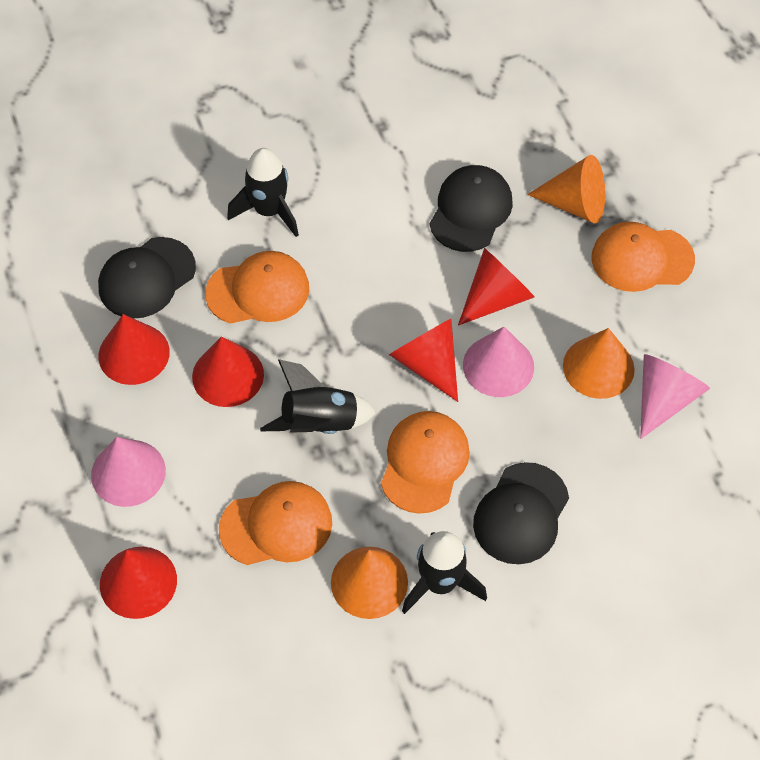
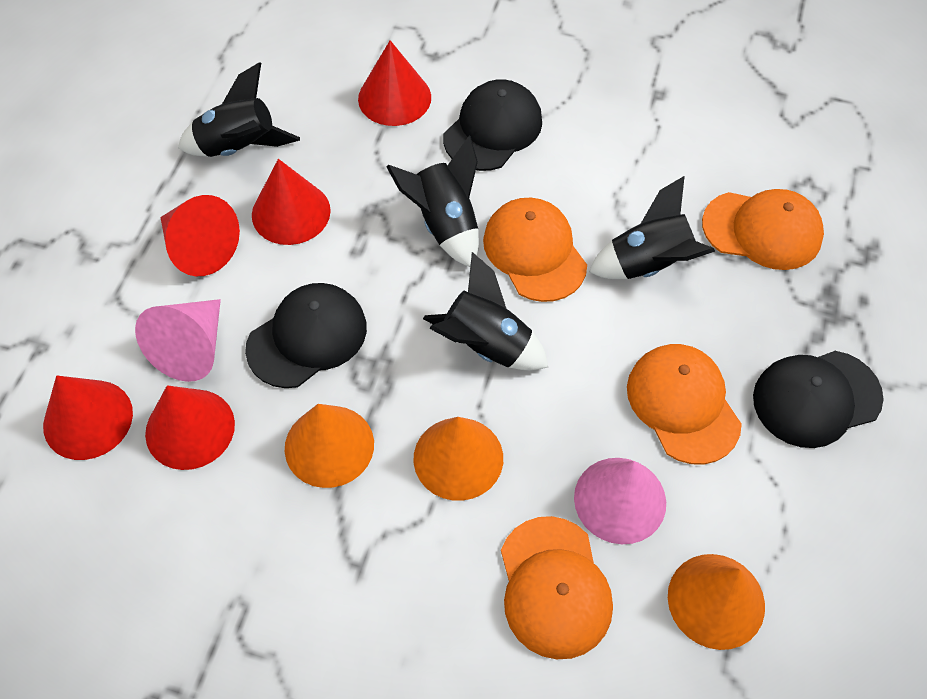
black rocket: 3 -> 4
pink cone: 3 -> 2

